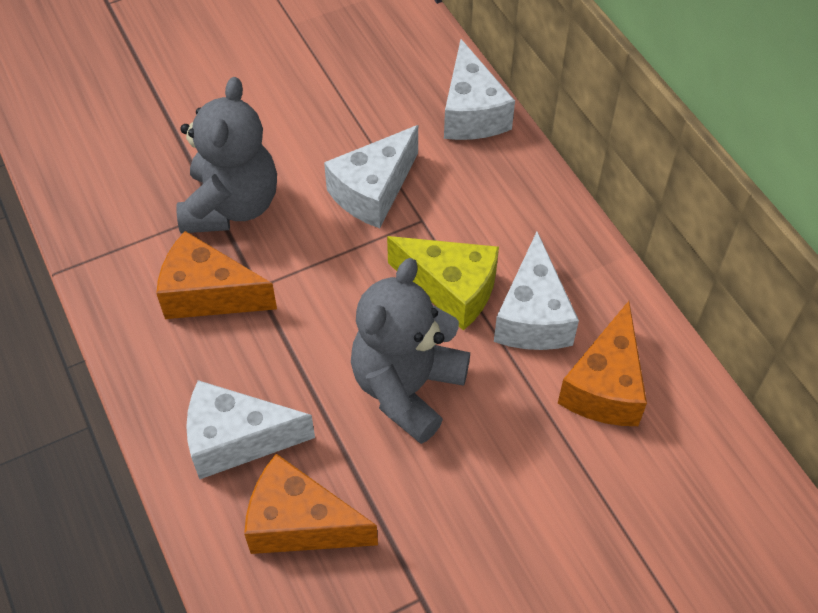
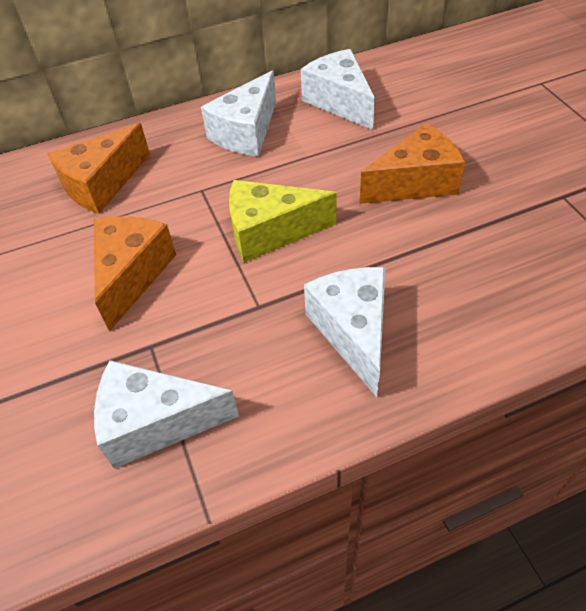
grey teddy bear: 2 -> 0

